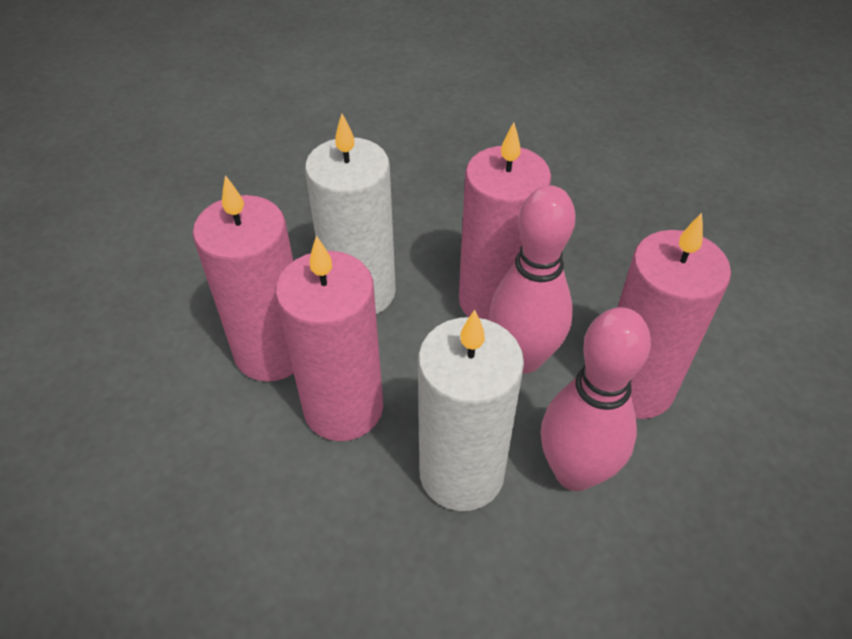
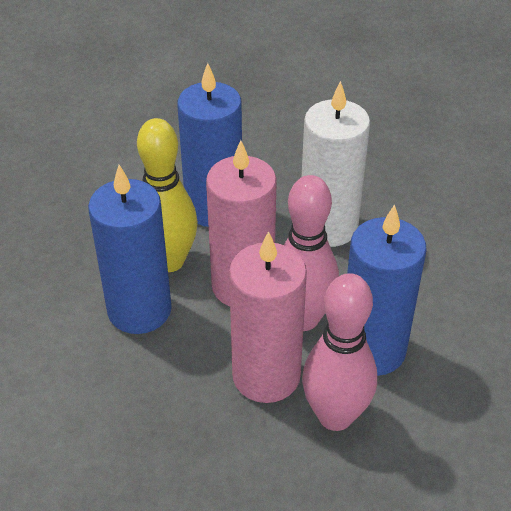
blue candle: 0 -> 3
pink candle: 4 -> 2
white candle: 2 -> 1
yellow bowling pin: 0 -> 1

